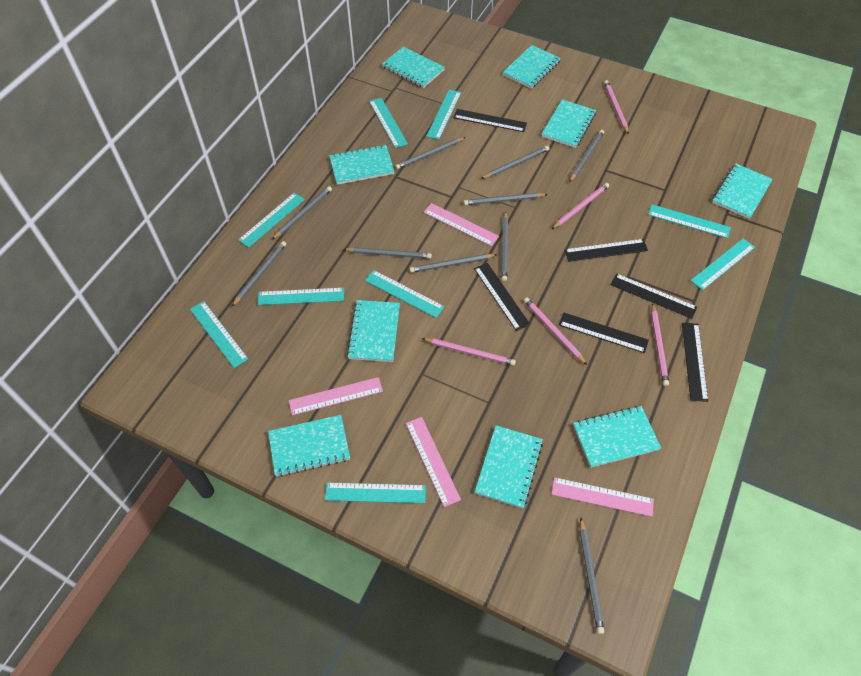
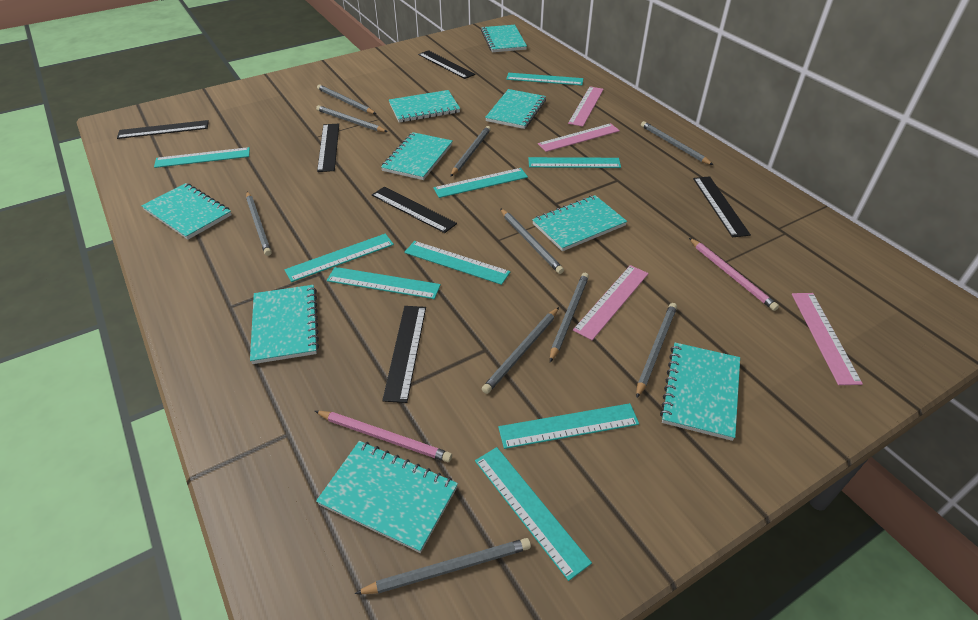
pink pencil: 5 -> 2

